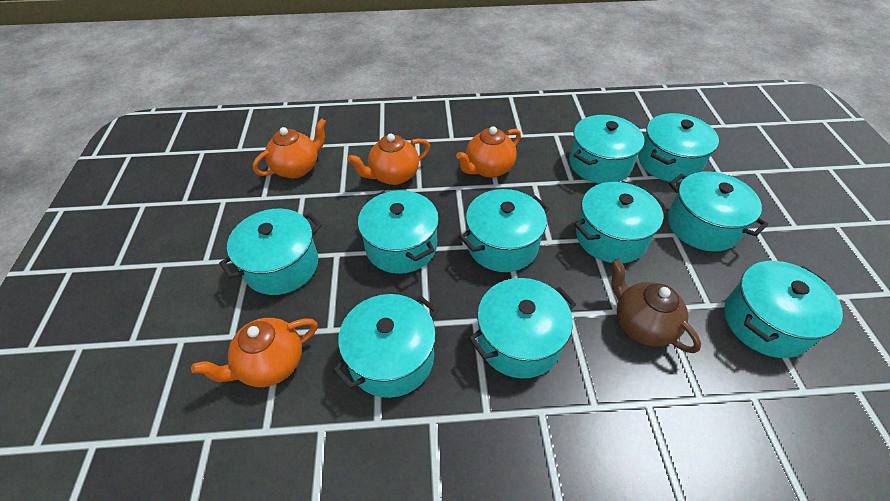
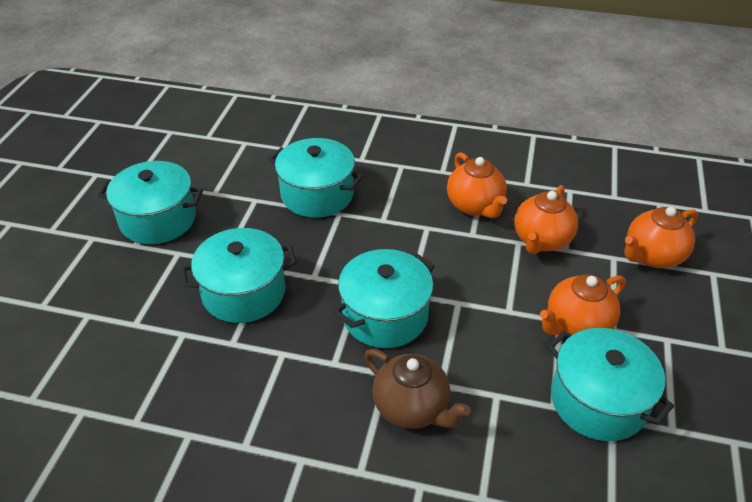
turquoise pot: 10 -> 5

